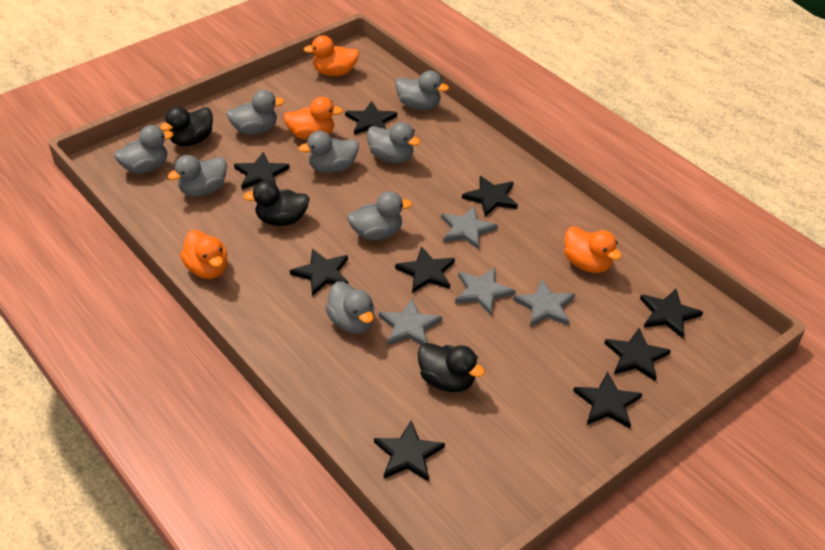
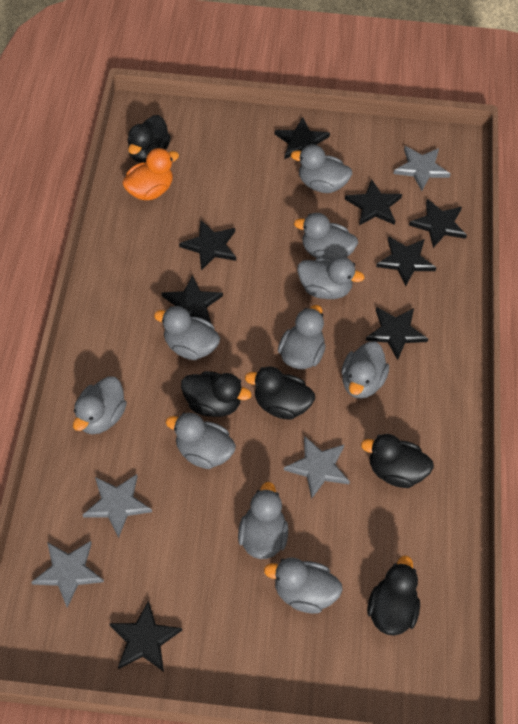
black duck: 3 -> 5
black star: 9 -> 8
grey duck: 8 -> 10
orange duck: 4 -> 1

